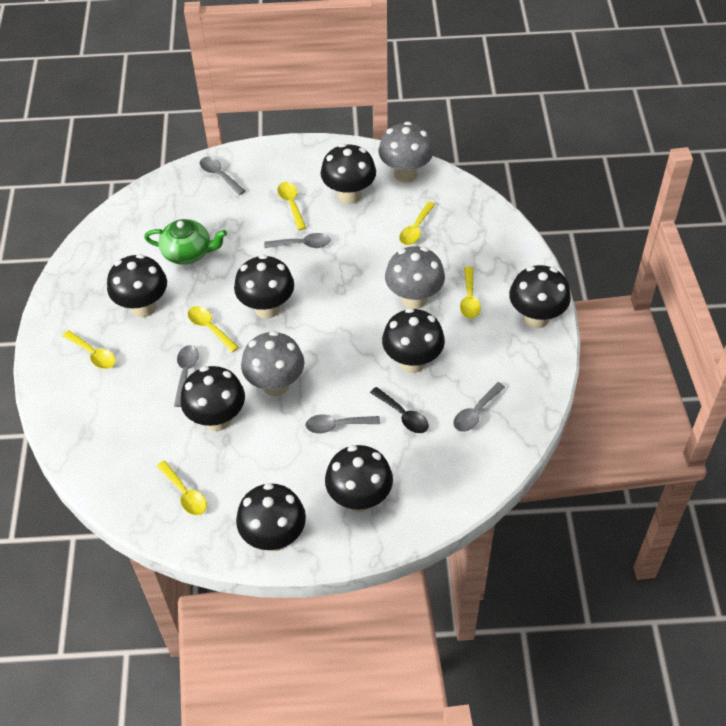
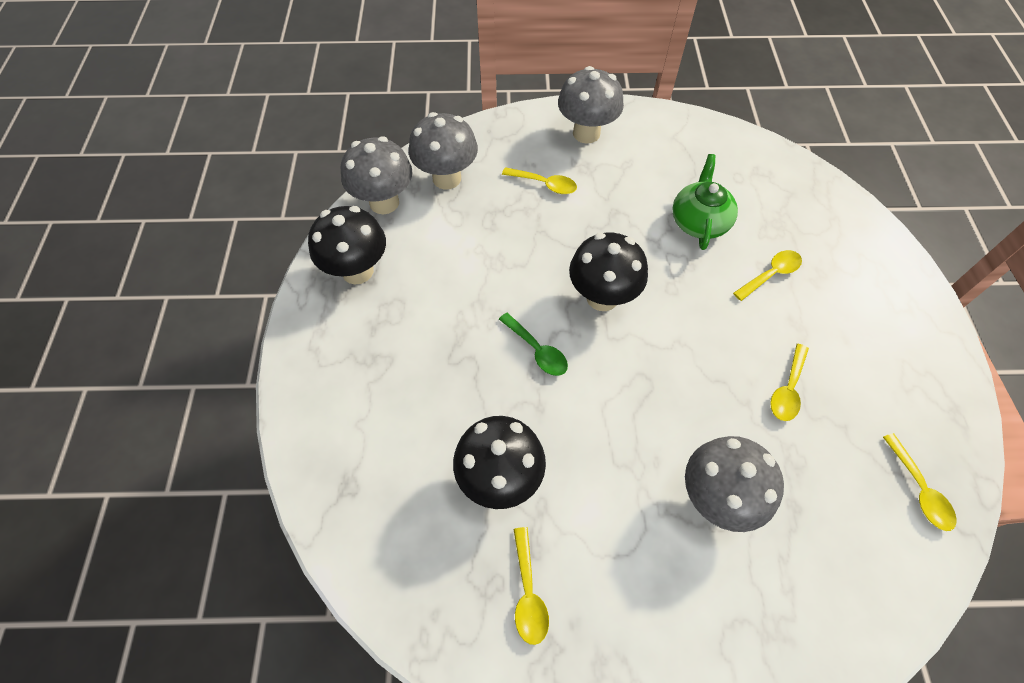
black mushroom: 8 -> 3
black spoon: 1 -> 0
green spoon: 0 -> 1
grey mushroom: 3 -> 4
grey spoon: 5 -> 0
yellow spoon: 6 -> 5

